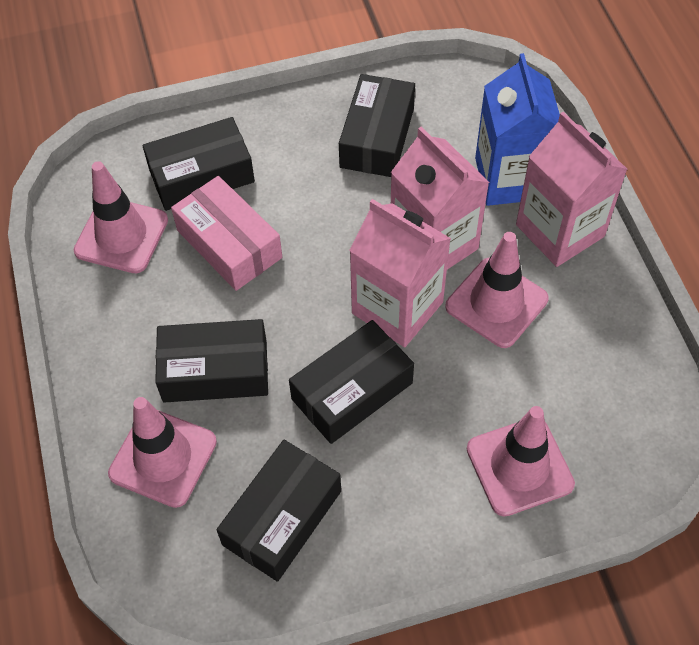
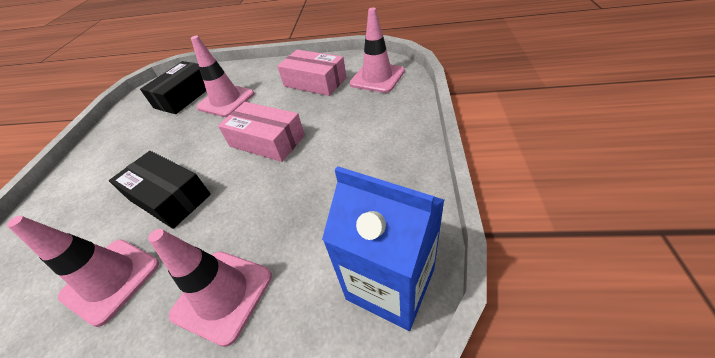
black box: 5 -> 2
pink box: 1 -> 2
pink carton: 3 -> 0

